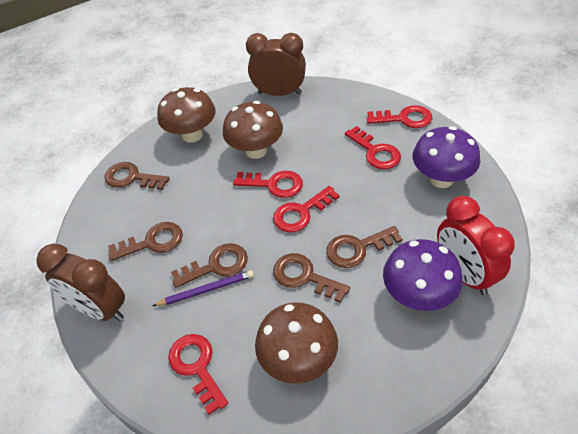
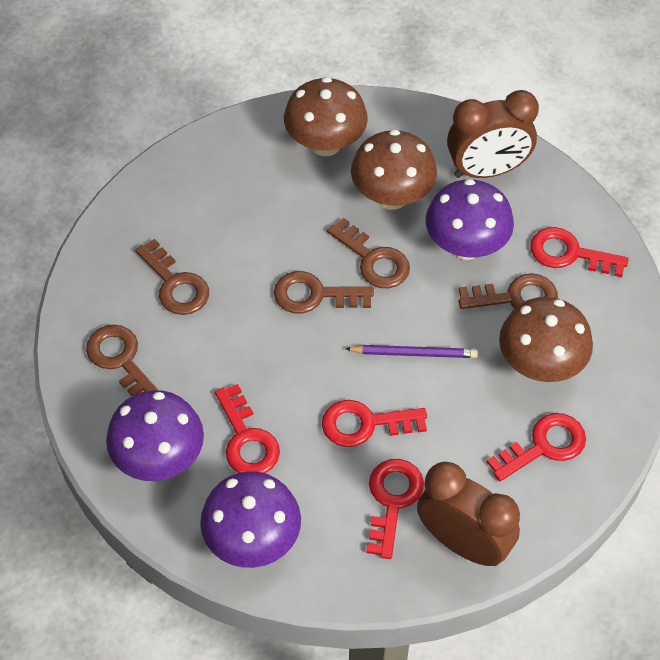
purple mushroom: 2 -> 3
red clock: 1 -> 0

